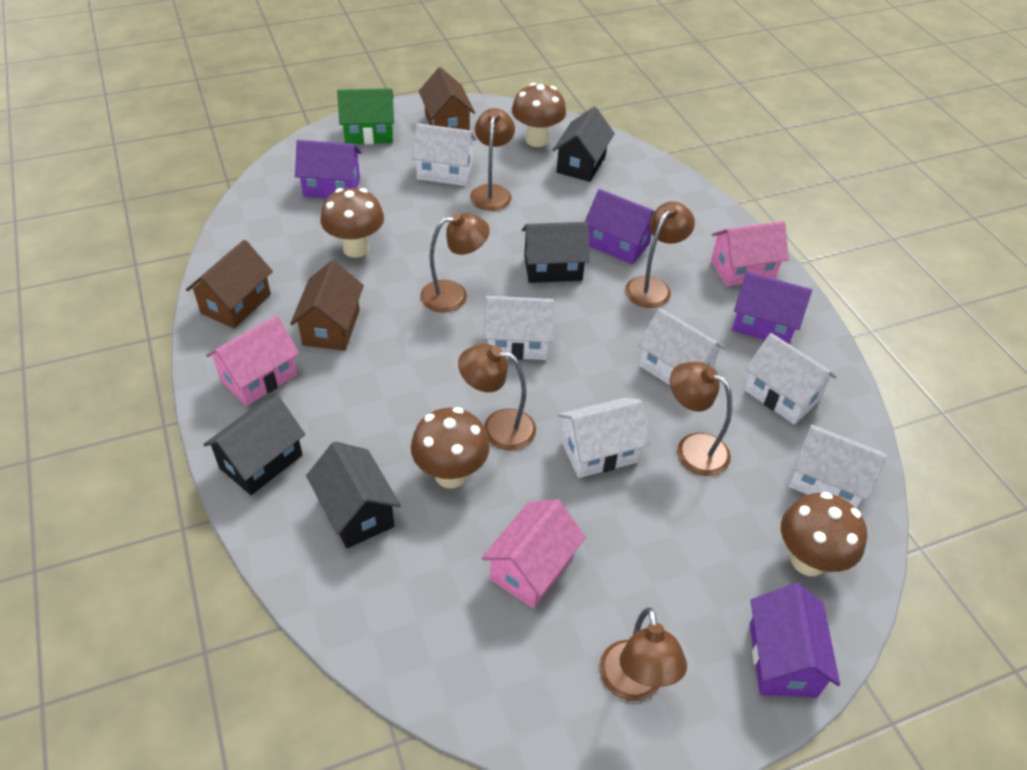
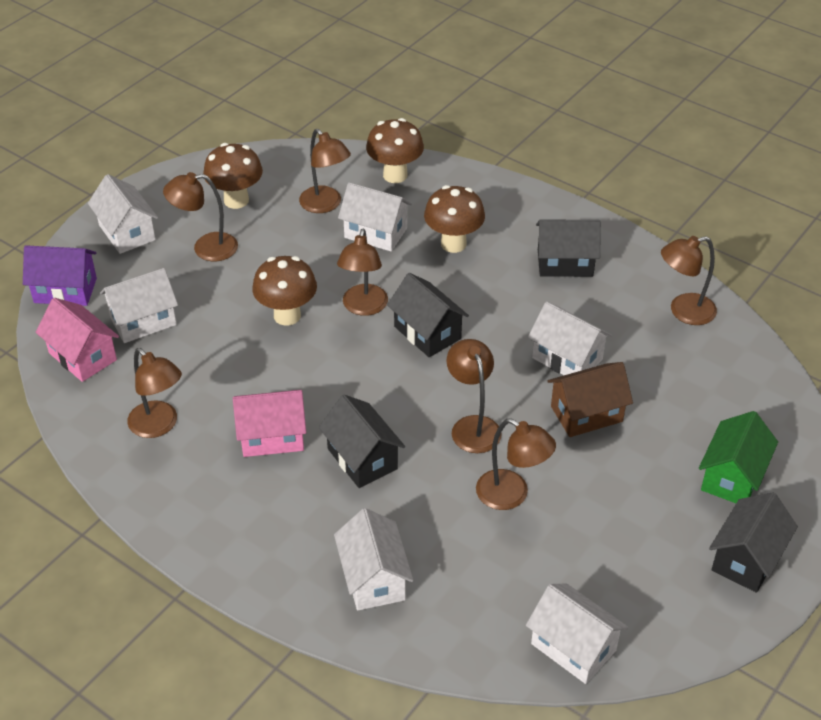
brown house: 3 -> 1
brown lamp: 6 -> 7
pink house: 3 -> 2
purple house: 4 -> 1

